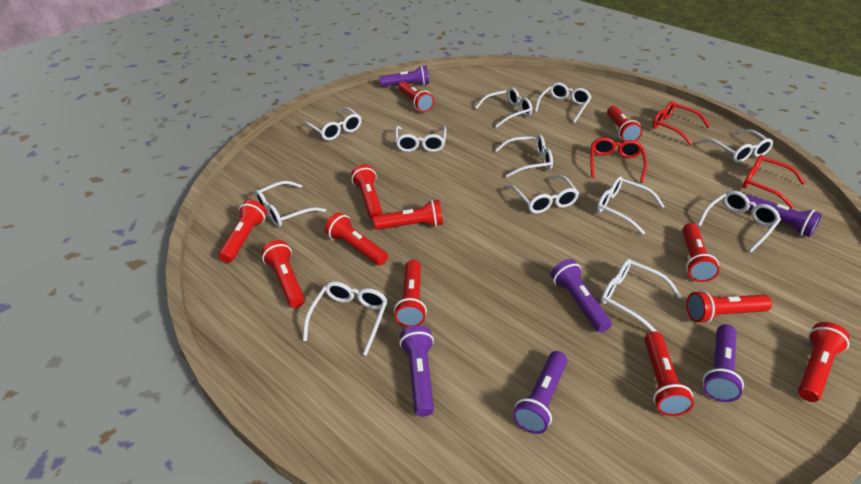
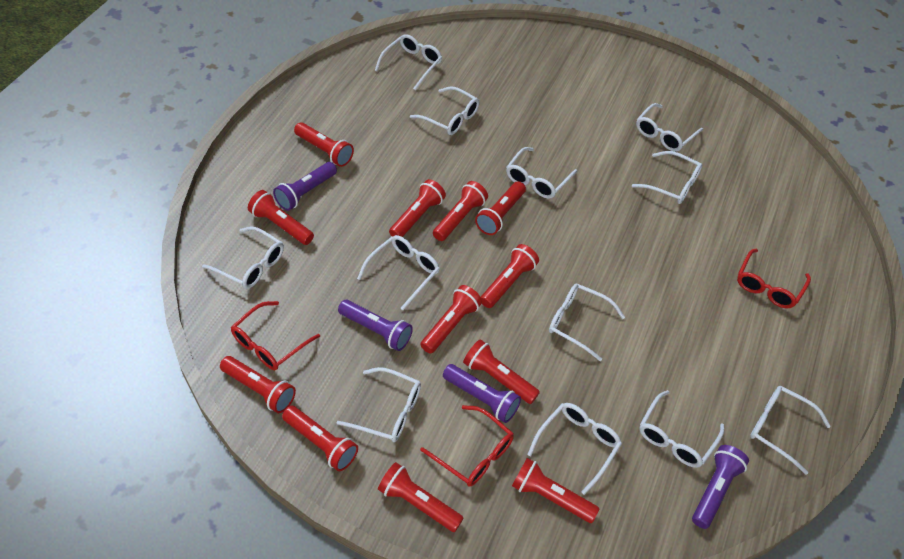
purple flashlight: 6 -> 4

